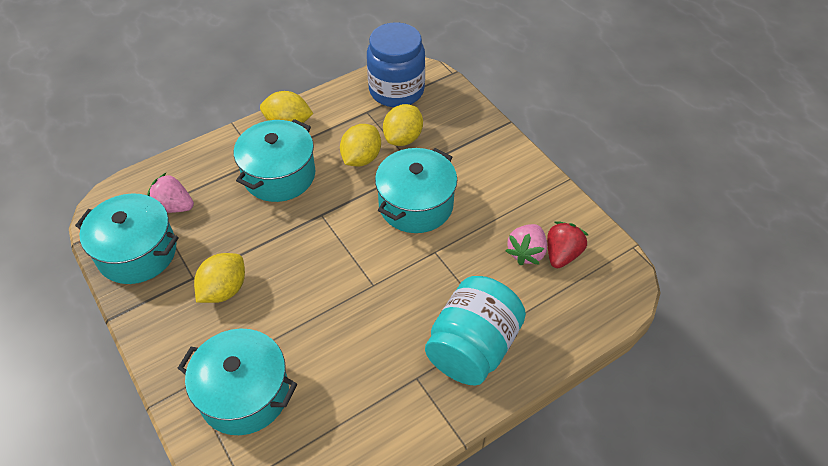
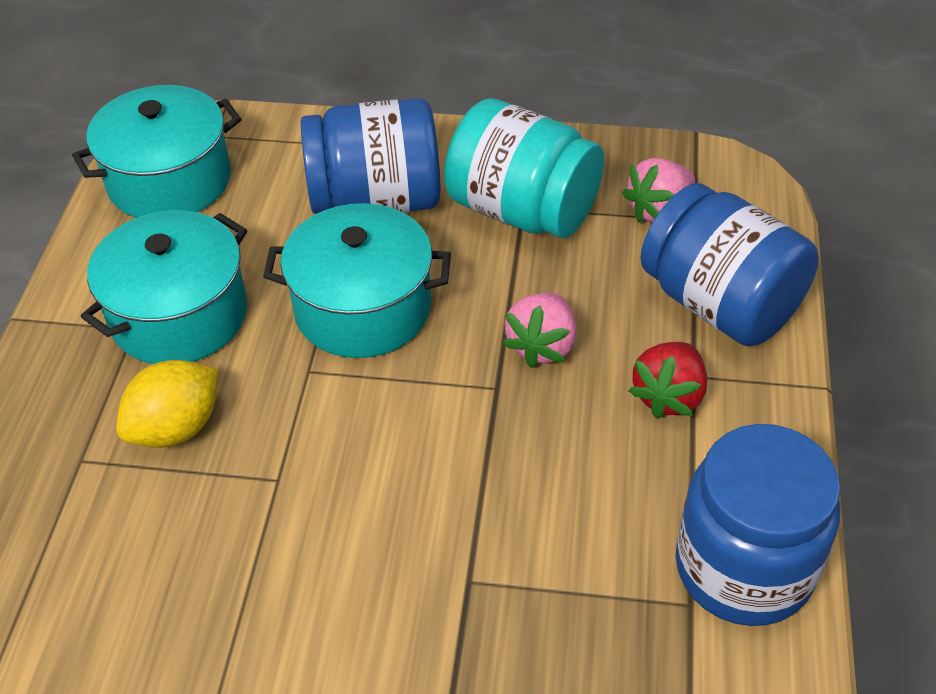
blue jar: 1 -> 3
turquoise pot: 4 -> 3
yellow lemon: 4 -> 1

